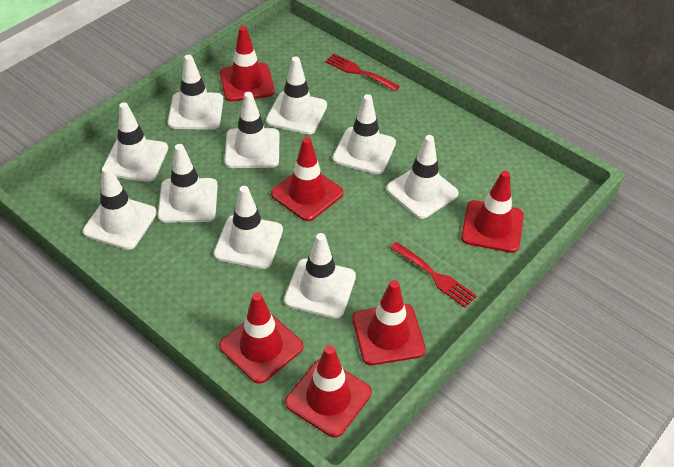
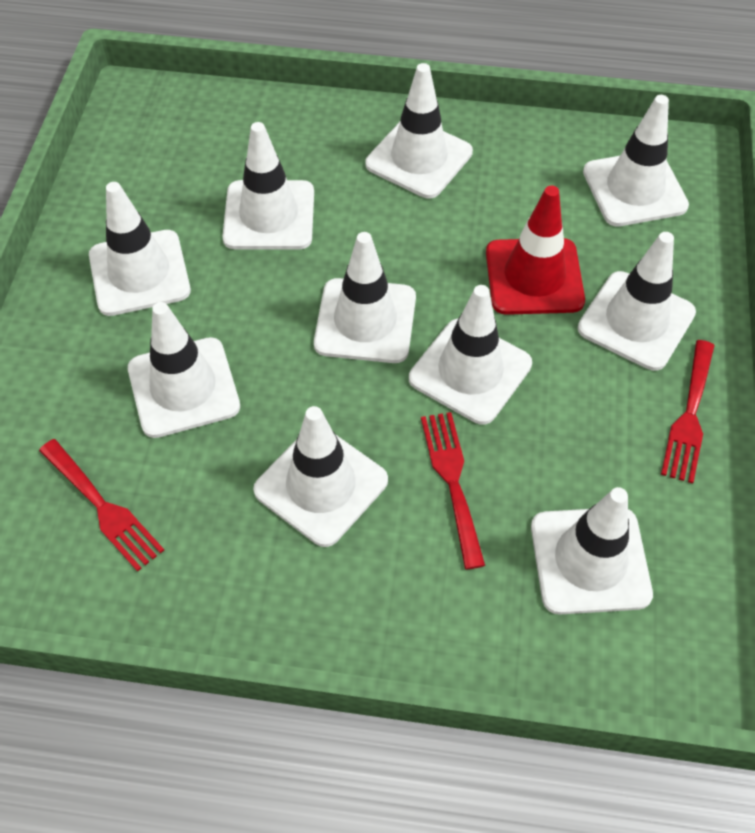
red fork: 2 -> 3
red traffic cone: 6 -> 1

